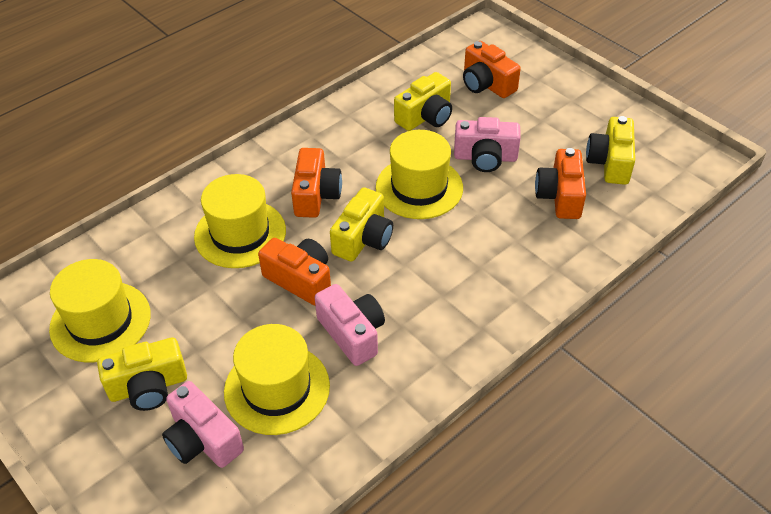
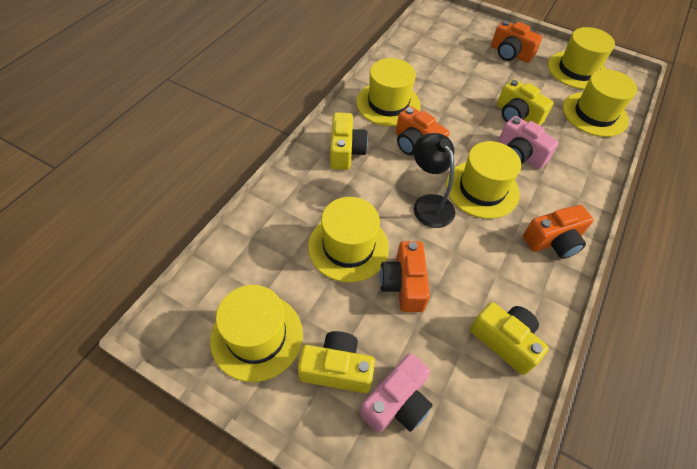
black lamp: 0 -> 1
pink camera: 3 -> 2
yellow hat: 4 -> 6

